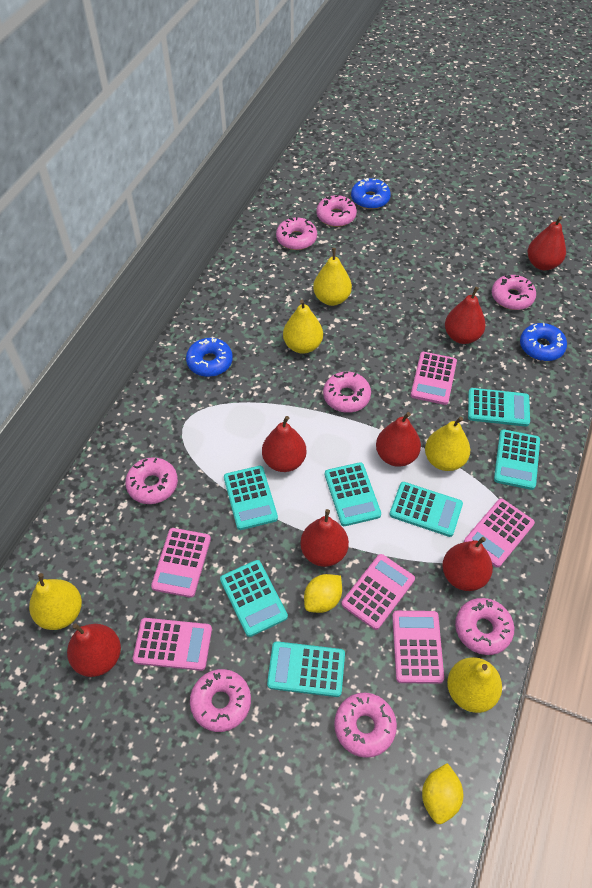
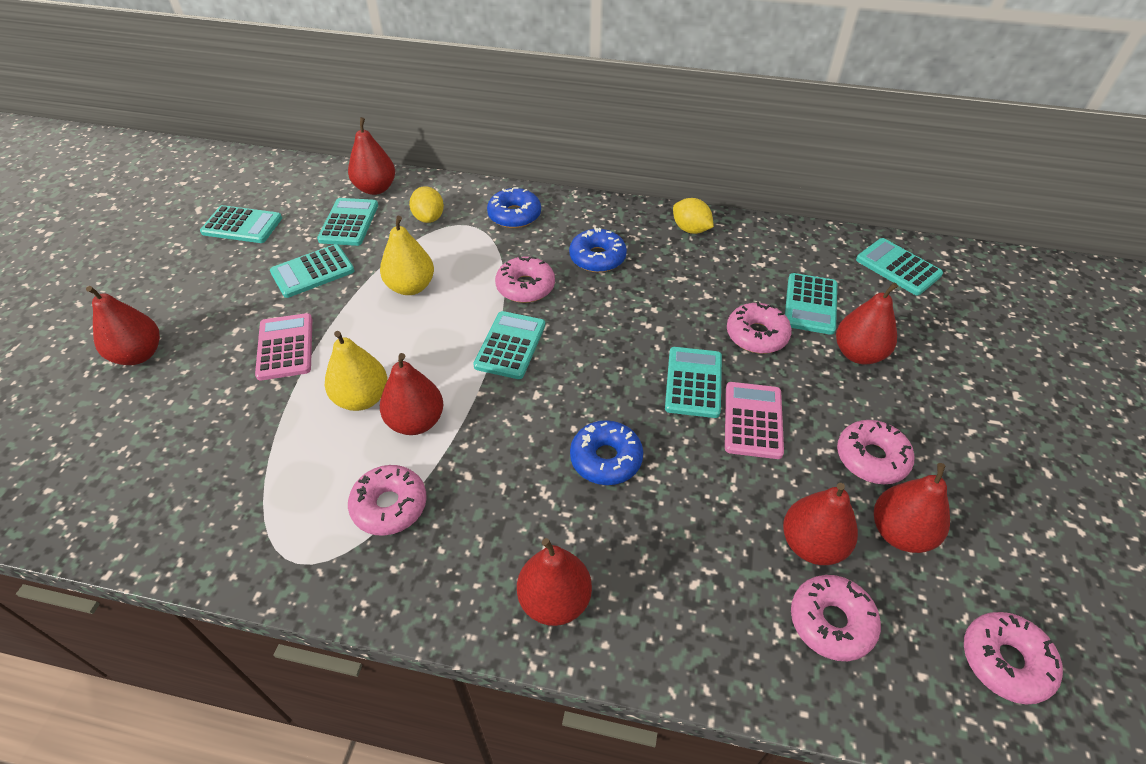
pink calculator: 6 -> 2
pink donut: 8 -> 6
yellow pear: 5 -> 2

